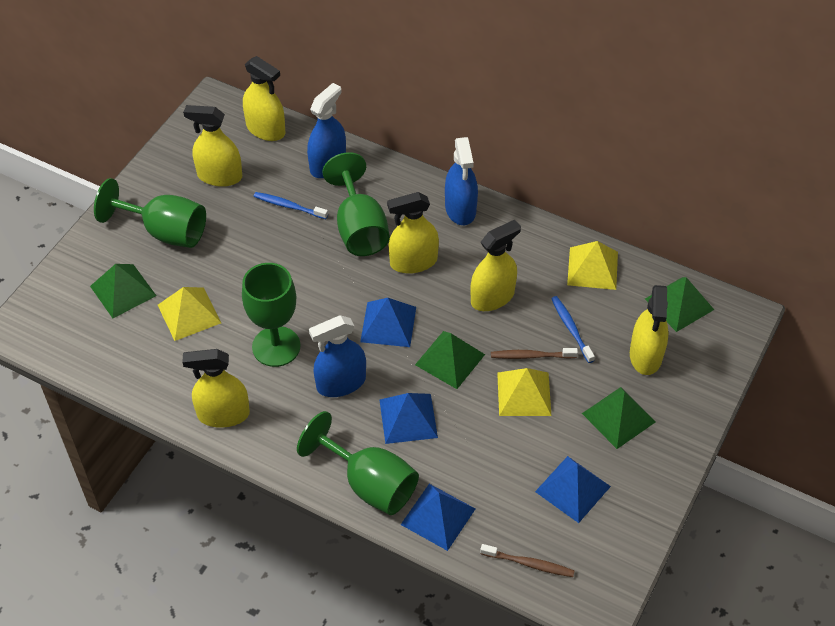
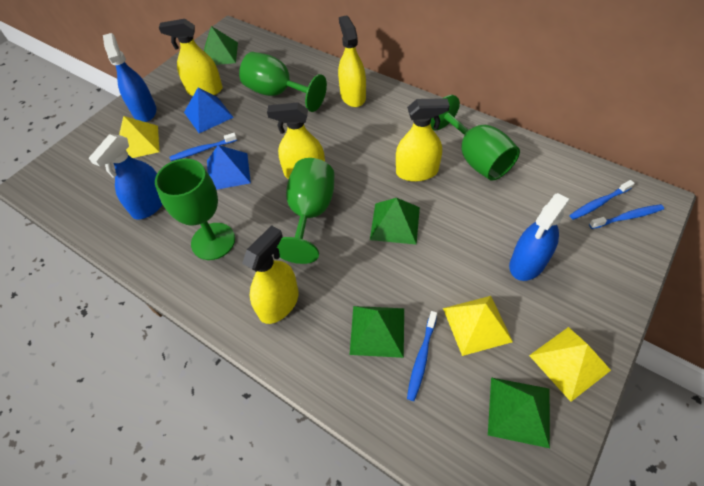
blue pyramid: 4 -> 2
blue toothbrush: 2 -> 4
brown toothbrush: 2 -> 0
yellow spray bottle: 6 -> 5

